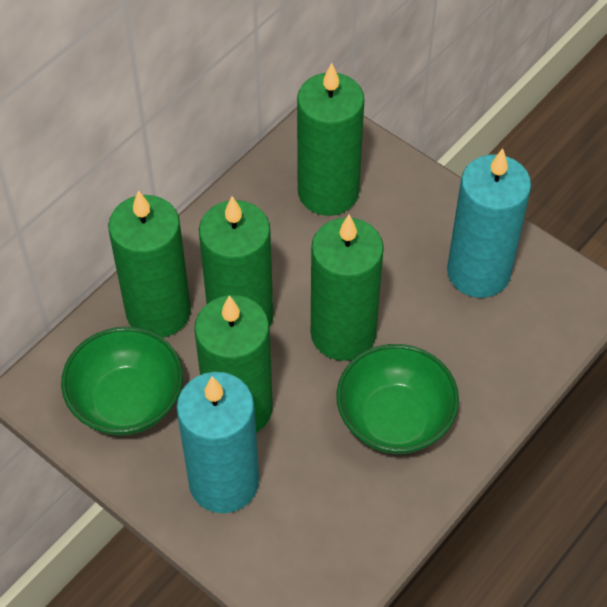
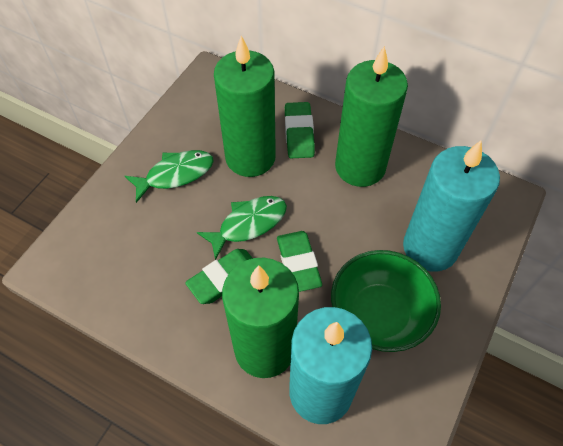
green bowl: 2 -> 1
green candle: 5 -> 3
green eraser: 0 -> 3
green fish: 0 -> 2

